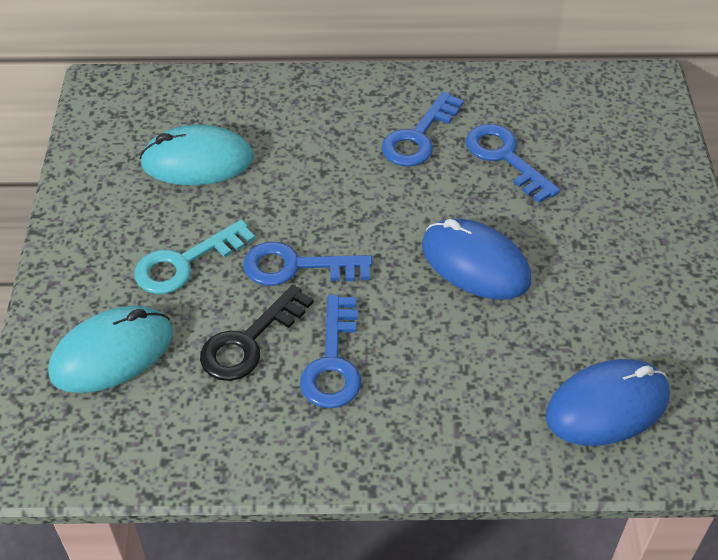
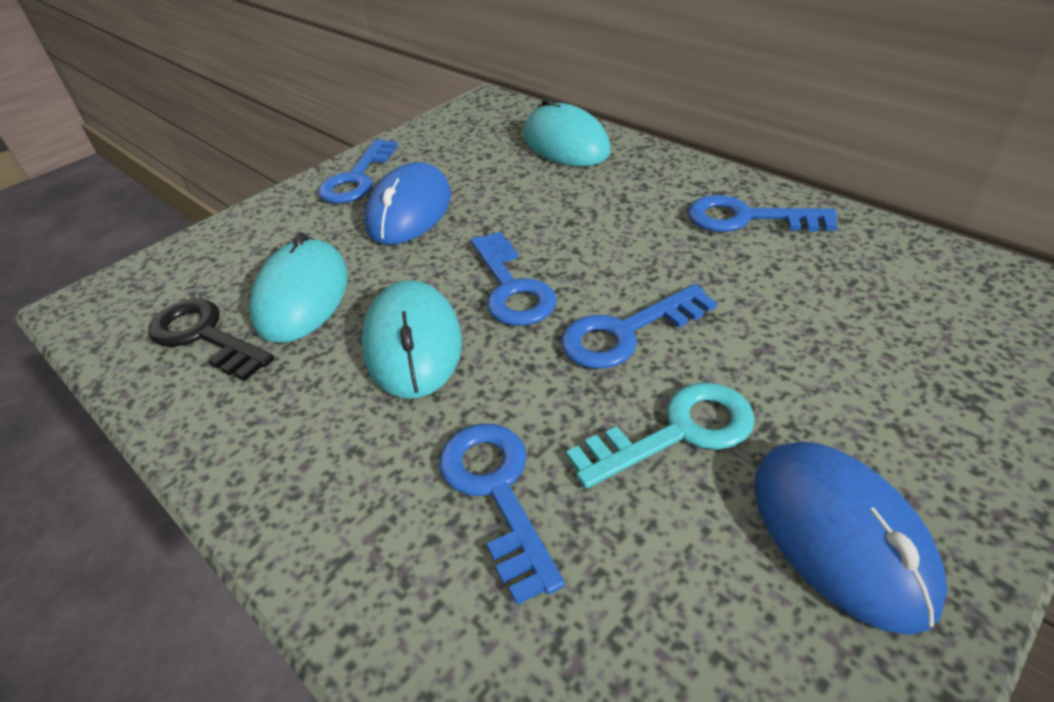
blue key: 4 -> 5
turquoise mouse: 2 -> 3

